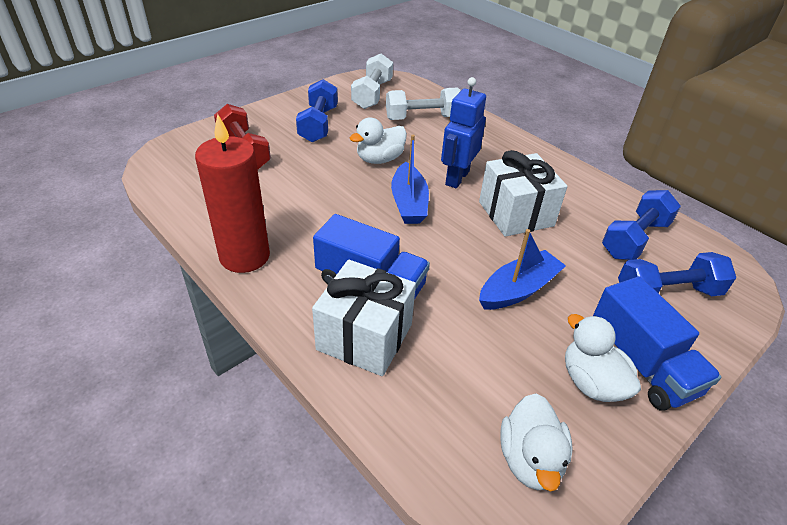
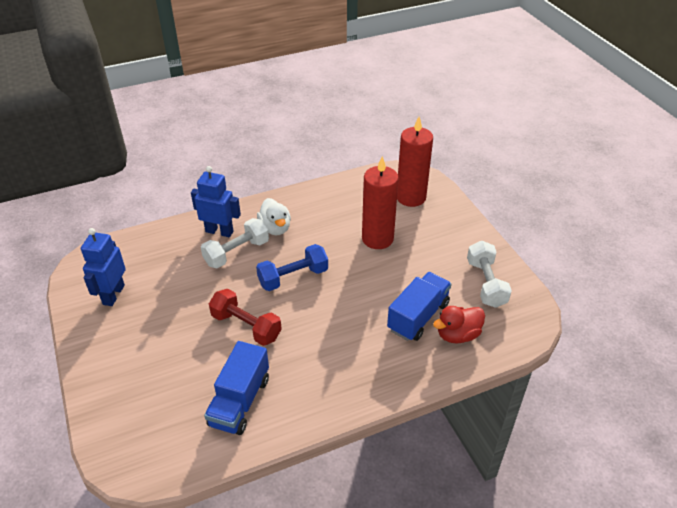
blue boat: 2 -> 0
blue dumbbell: 3 -> 1
blue robot: 1 -> 2
red candle: 1 -> 2
red duck: 0 -> 1
white duck: 3 -> 1
white gift: 2 -> 0

